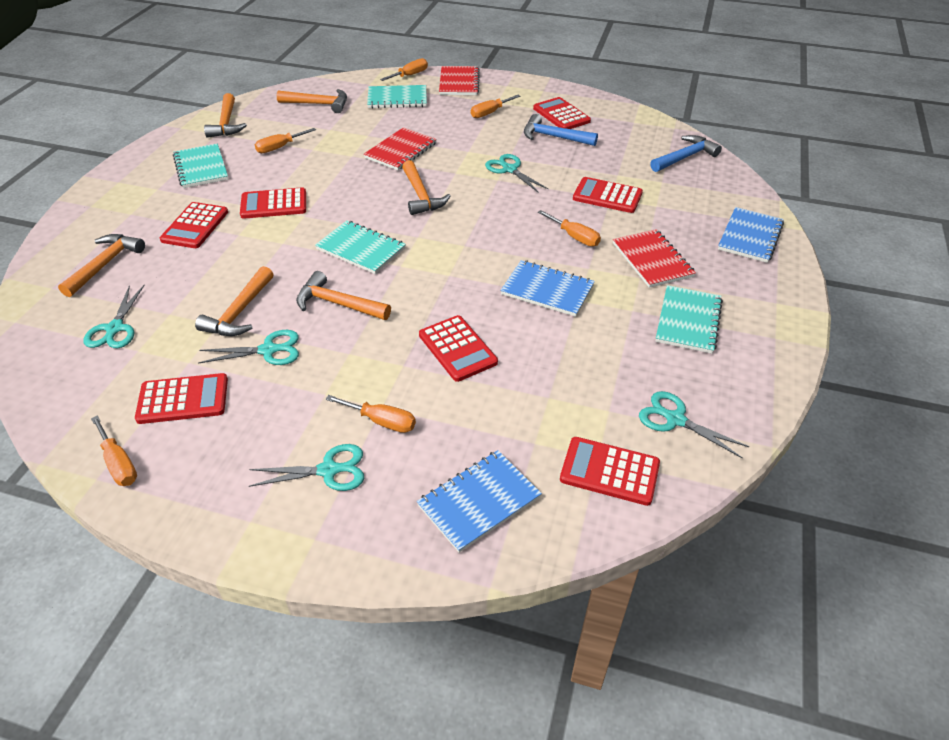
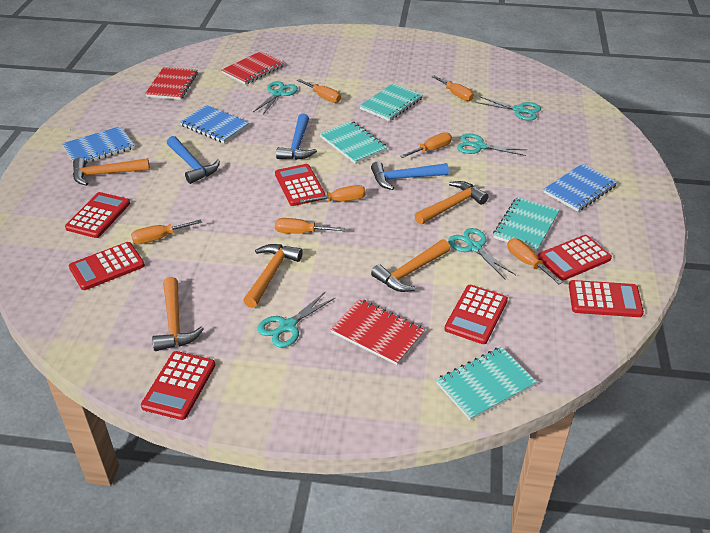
blue hammer: 2 -> 3
orange hammer: 6 -> 5
orange screwdriver: 6 -> 7

